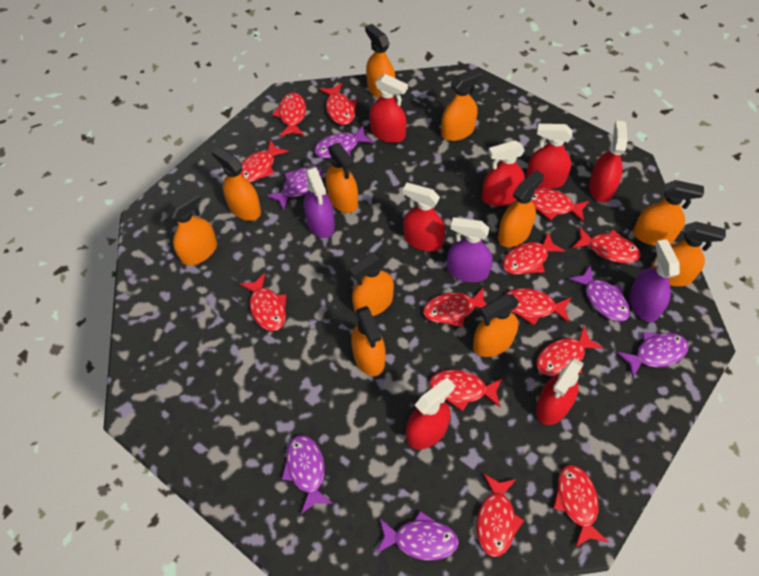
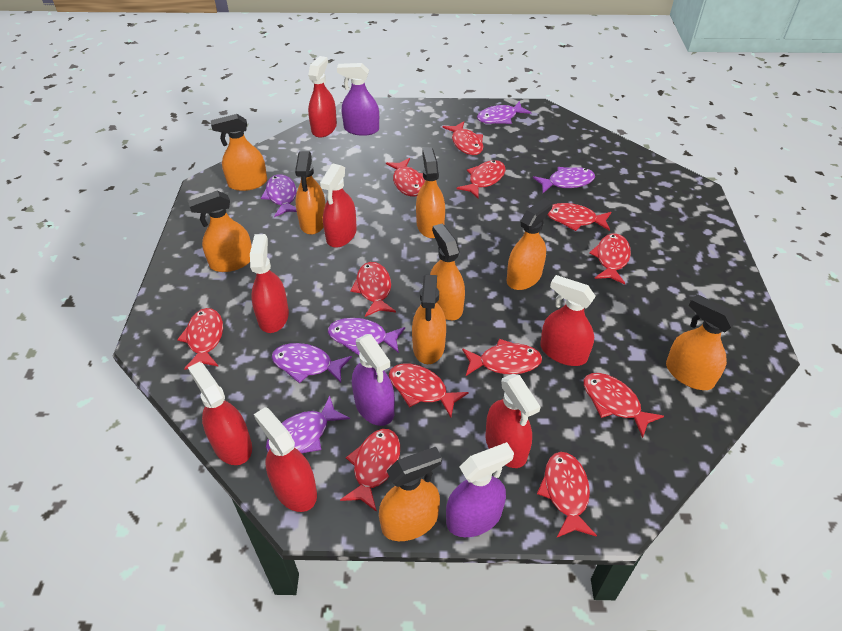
orange spray bottle: 11 -> 9
red fish: 13 -> 12

